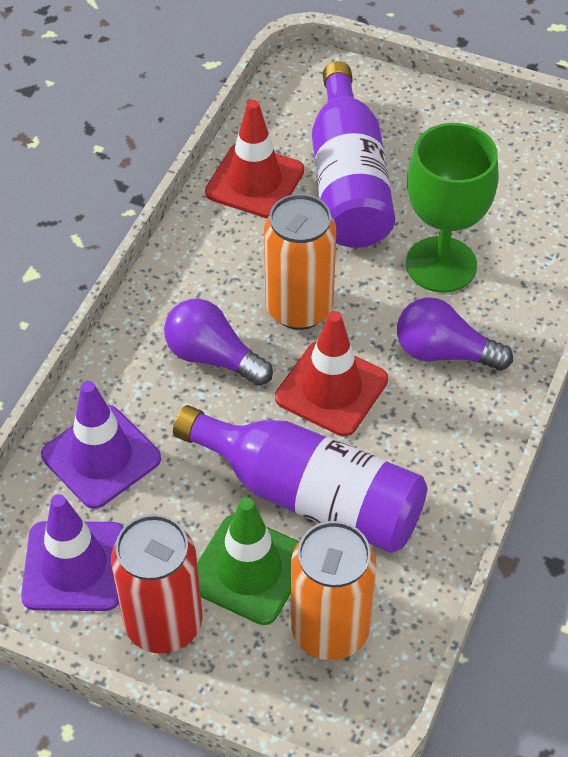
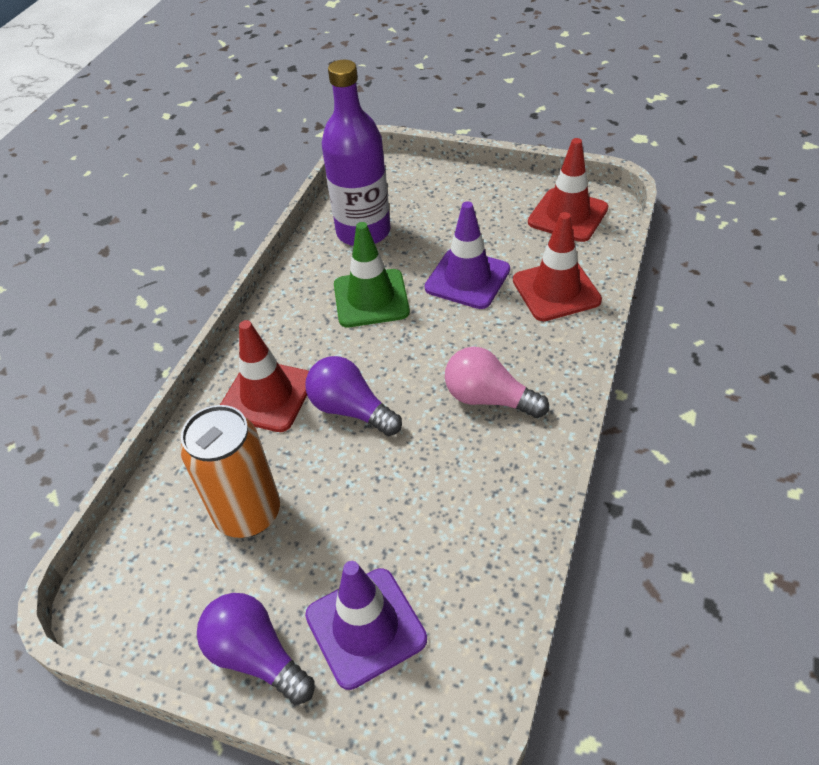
green goblet: 1 -> 0
orange can: 2 -> 1
pink light bulb: 0 -> 1
purple bottle: 2 -> 1
red can: 1 -> 0
red traffic cone: 2 -> 3

